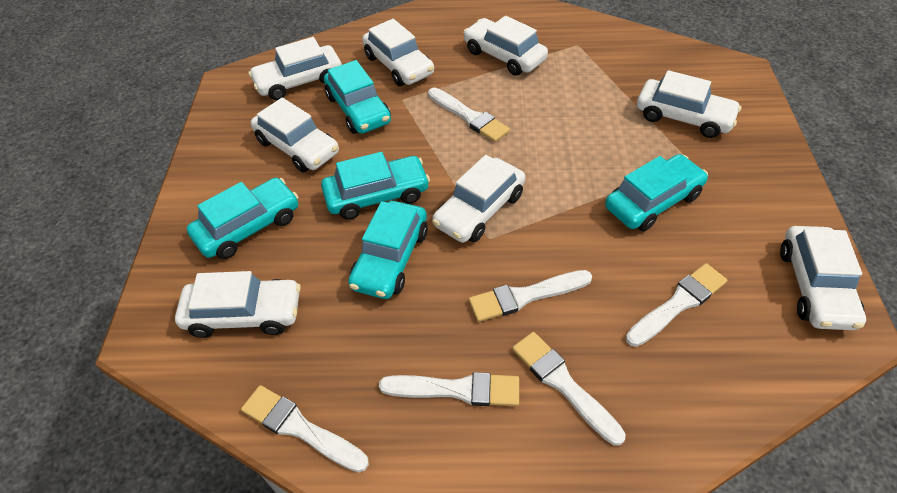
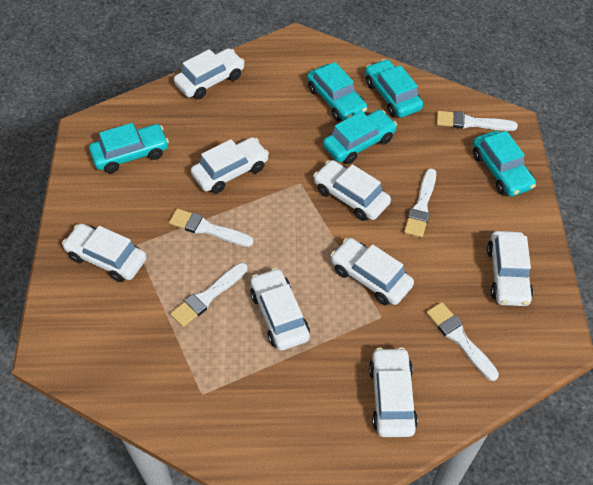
white brush: 6 -> 5

